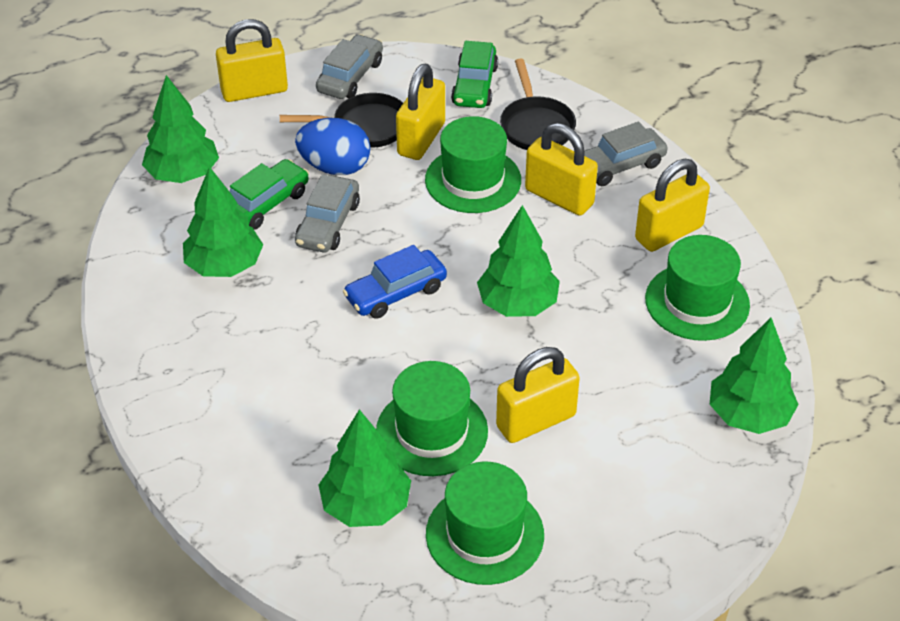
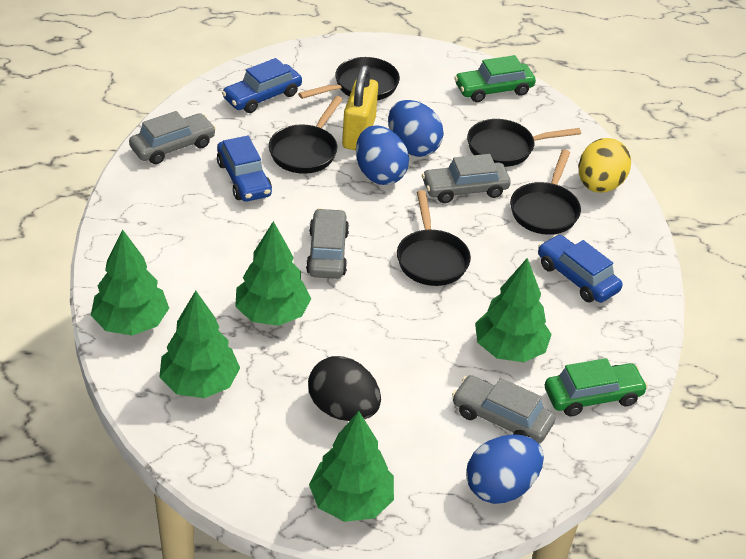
black egg: 0 -> 1
black pan: 2 -> 5
blue car: 1 -> 3
blue egg: 1 -> 3
green hat: 4 -> 0
grey car: 3 -> 4
yellow egg: 0 -> 1
yellow padlock: 5 -> 1

